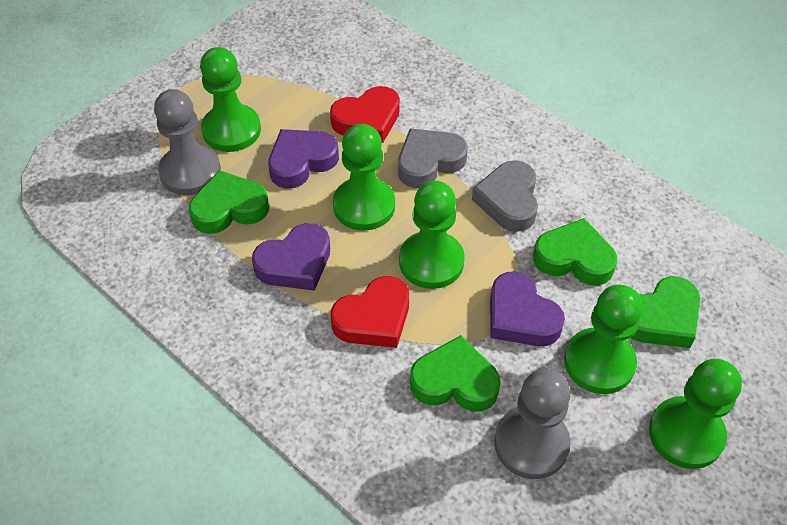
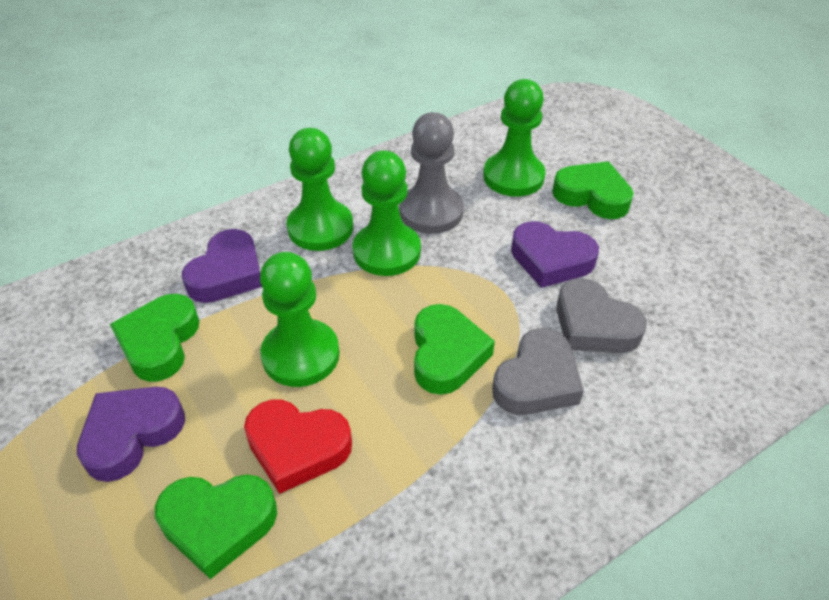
green pawn: 5 -> 4
grey pawn: 2 -> 1
red heart: 2 -> 1

